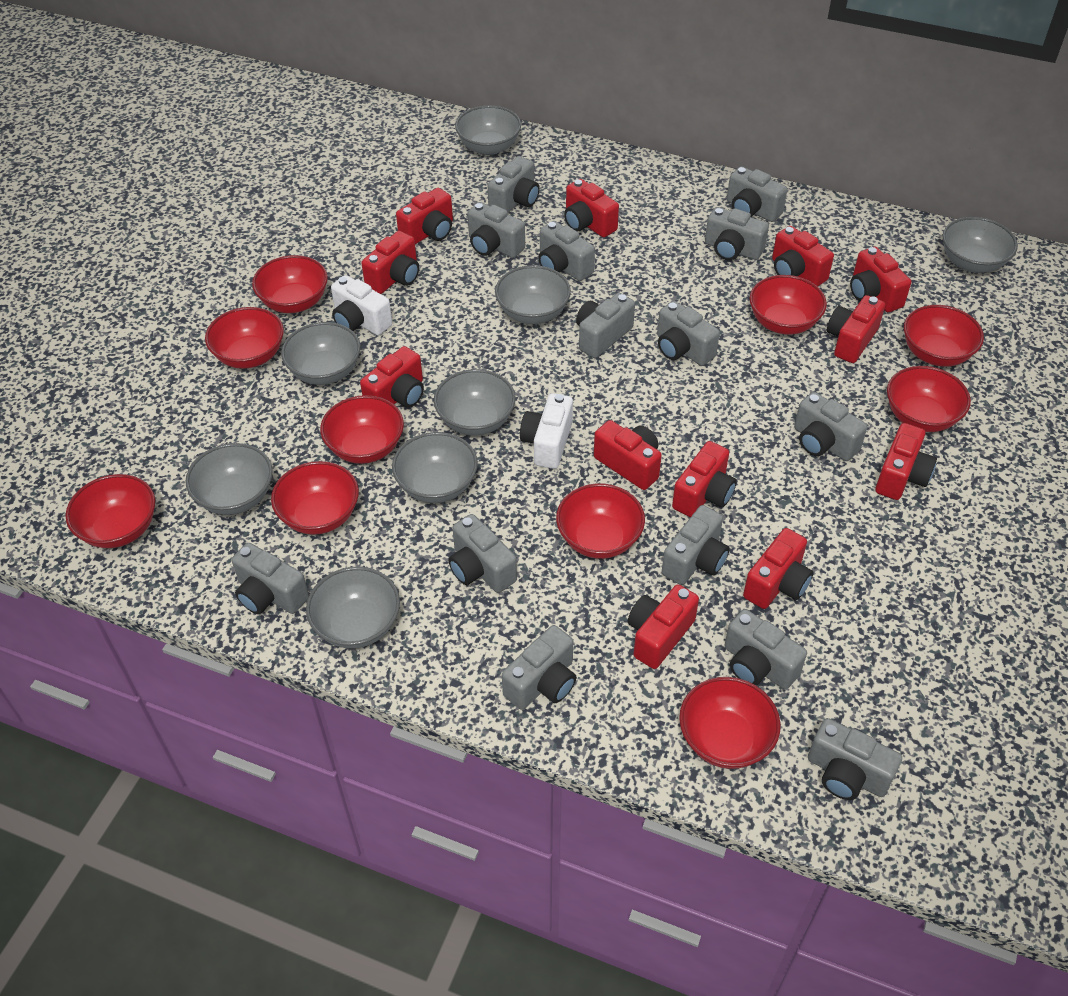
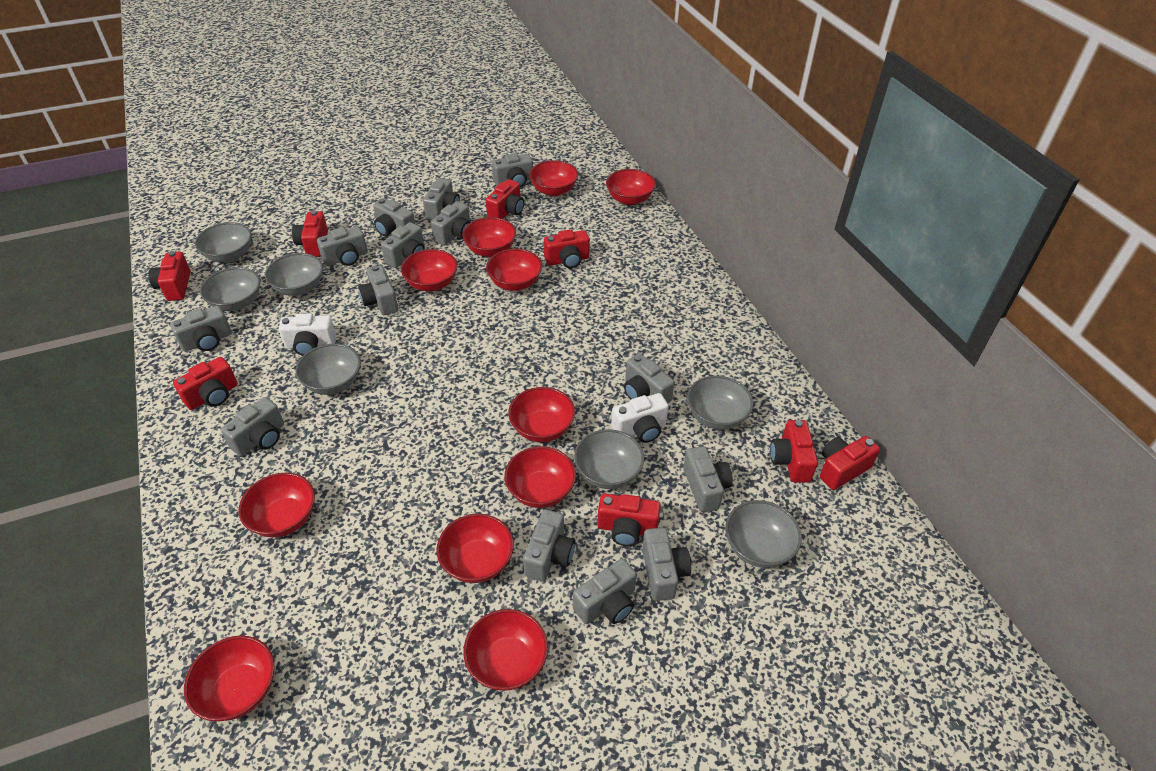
grey bowl: 8 -> 7
red bowl: 10 -> 11
red camera: 12 -> 8

